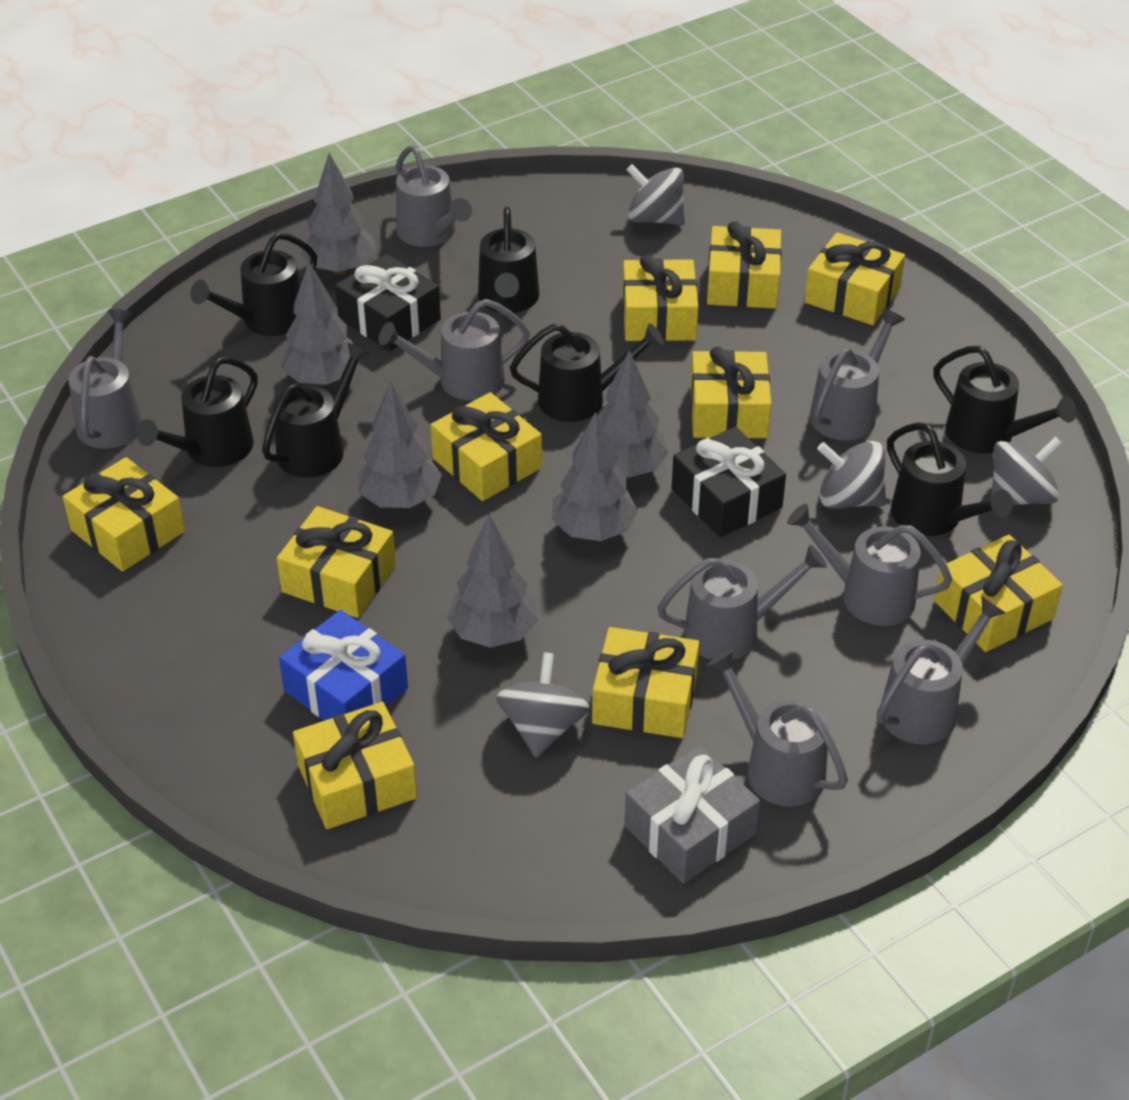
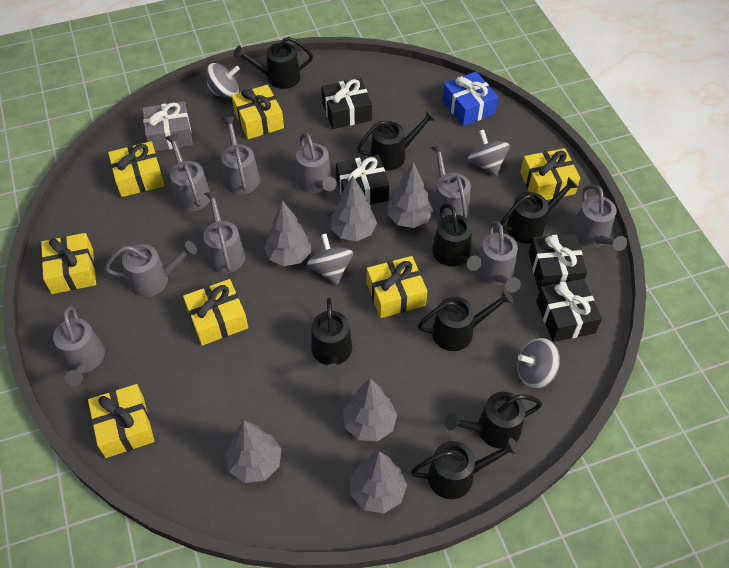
black gift: 2 -> 4
black watering can: 7 -> 8
grey watering can: 8 -> 9
yellow gift: 10 -> 7

